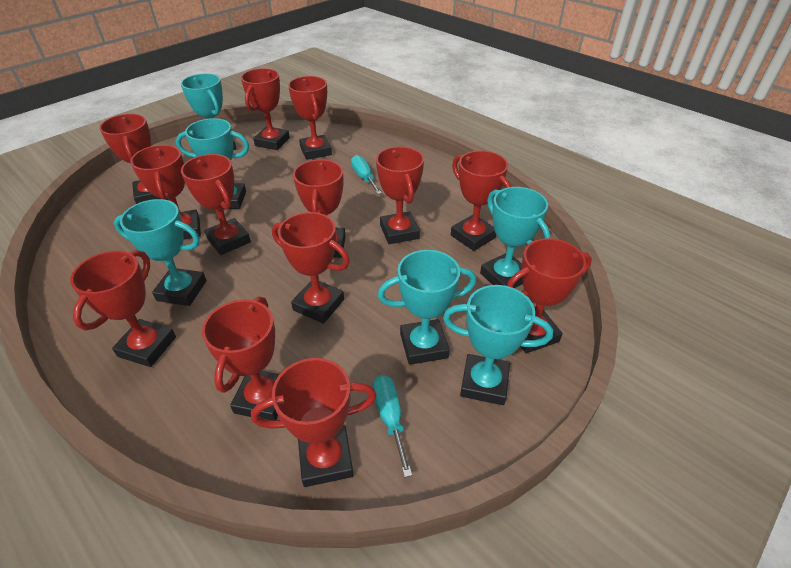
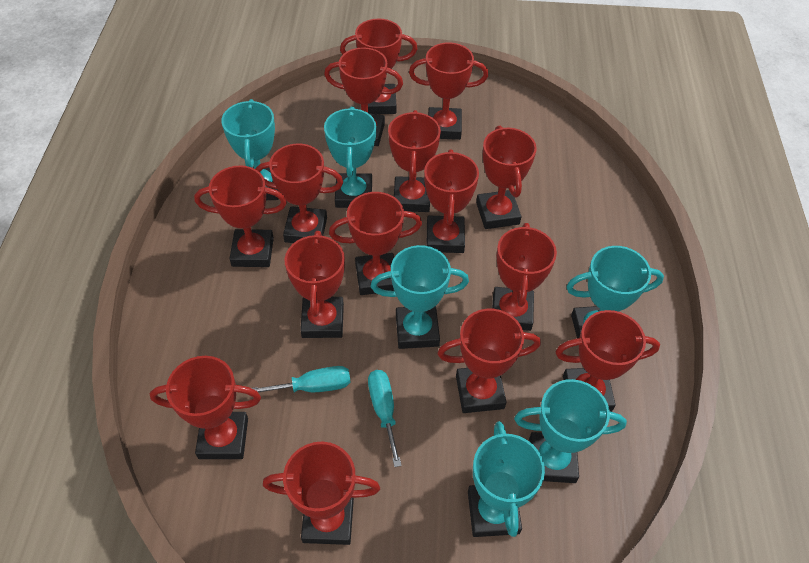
red trophy: 13 -> 15

